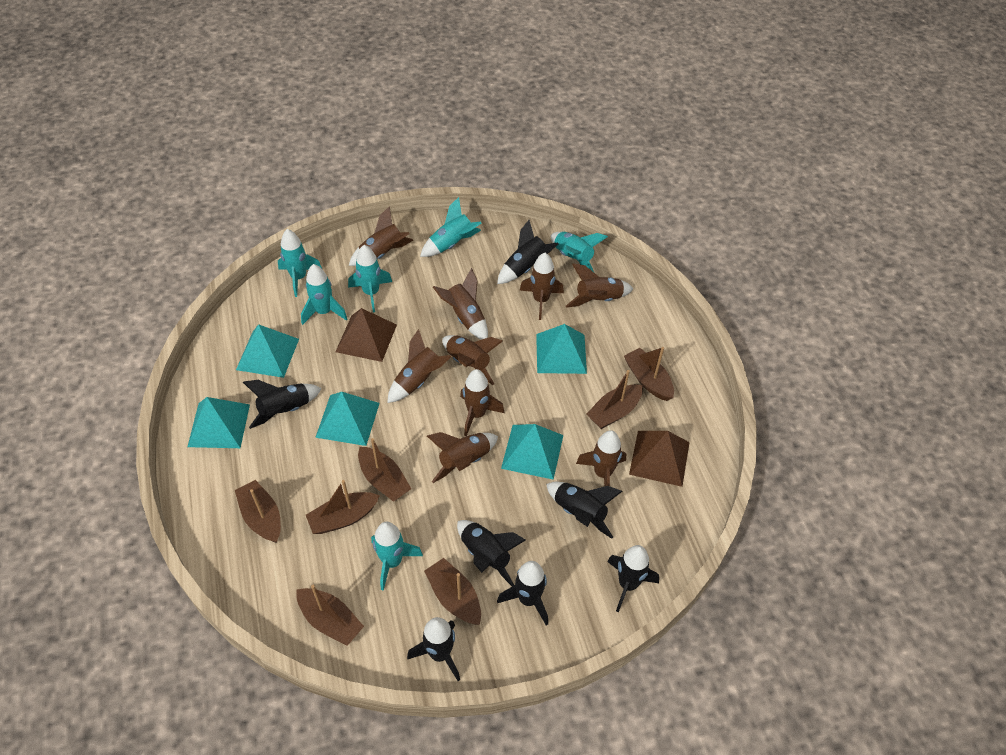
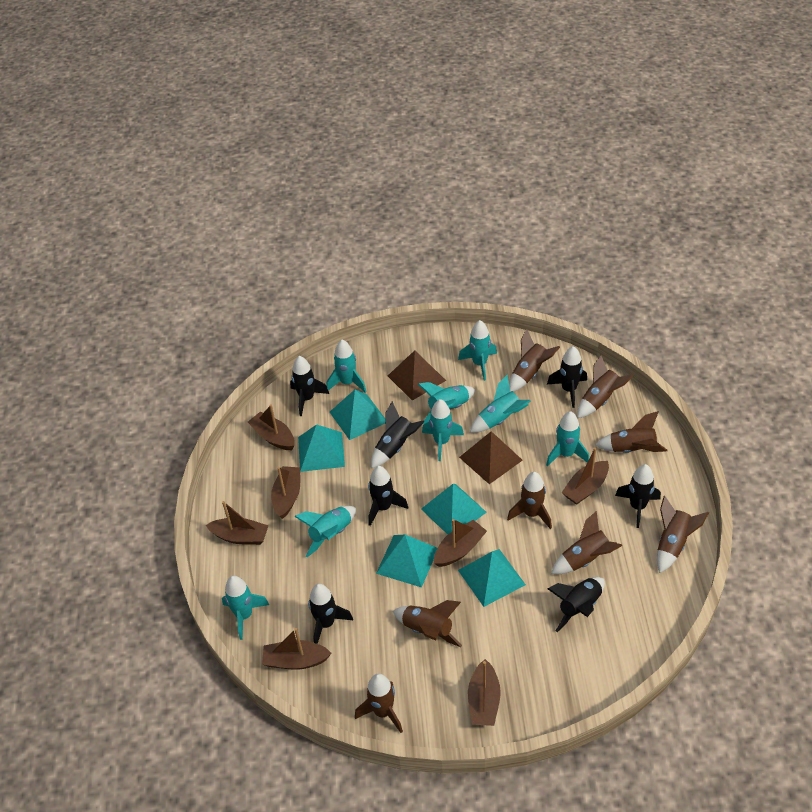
brown rocket: 9 -> 8
turquoise rocket: 6 -> 8

